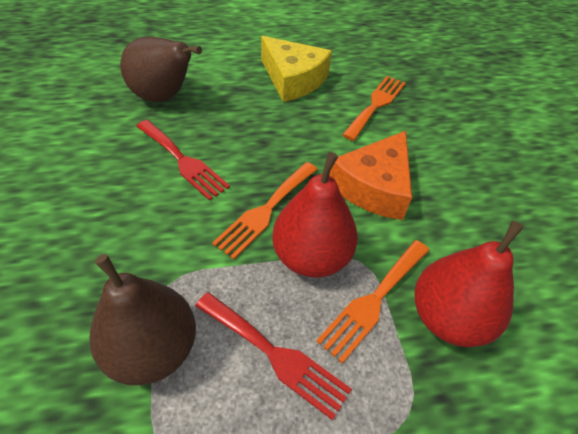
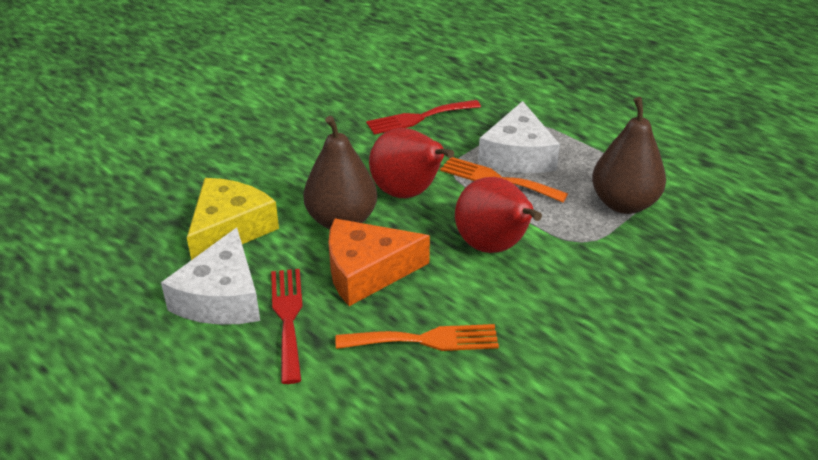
orange fork: 3 -> 2
white cheese: 0 -> 2

